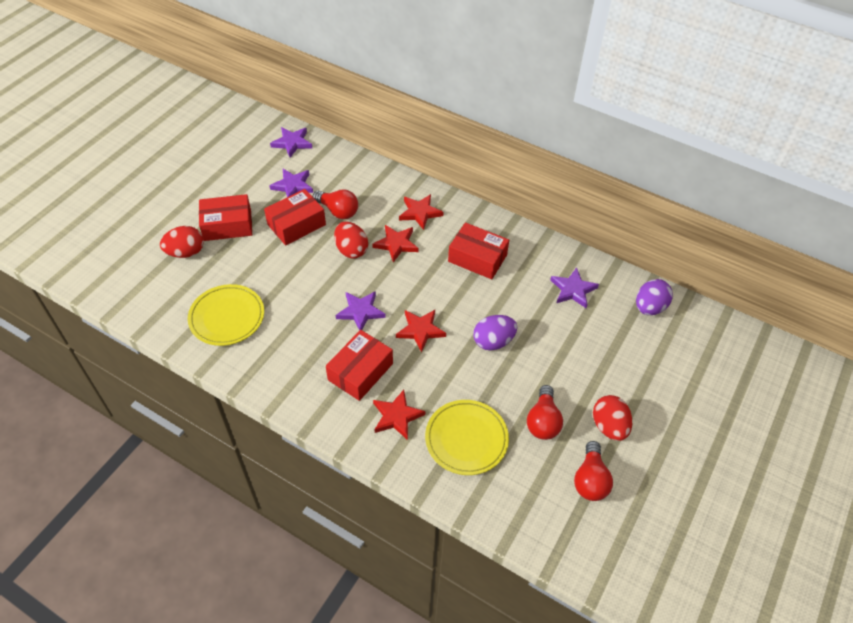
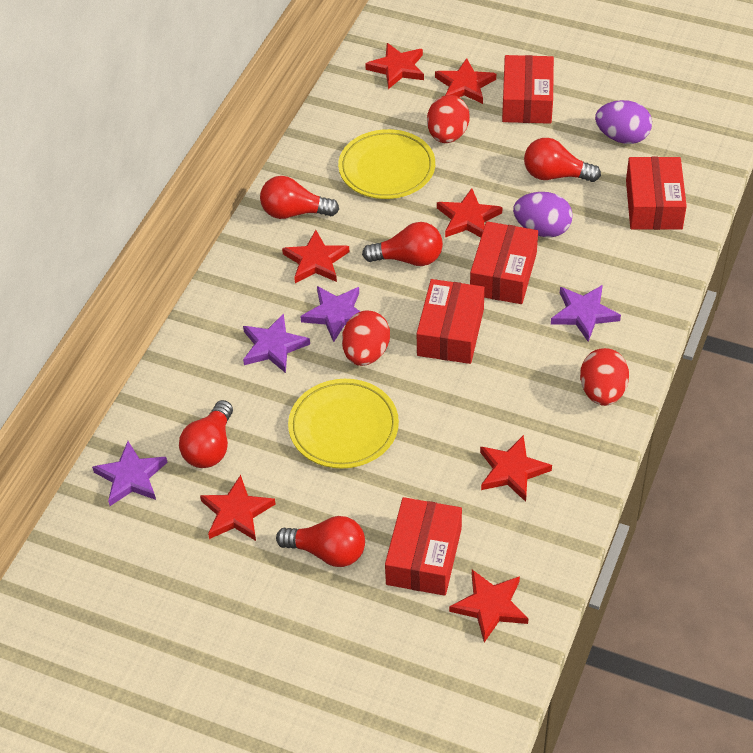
red box: 4 -> 5
red light bulb: 3 -> 5
red star: 4 -> 7

